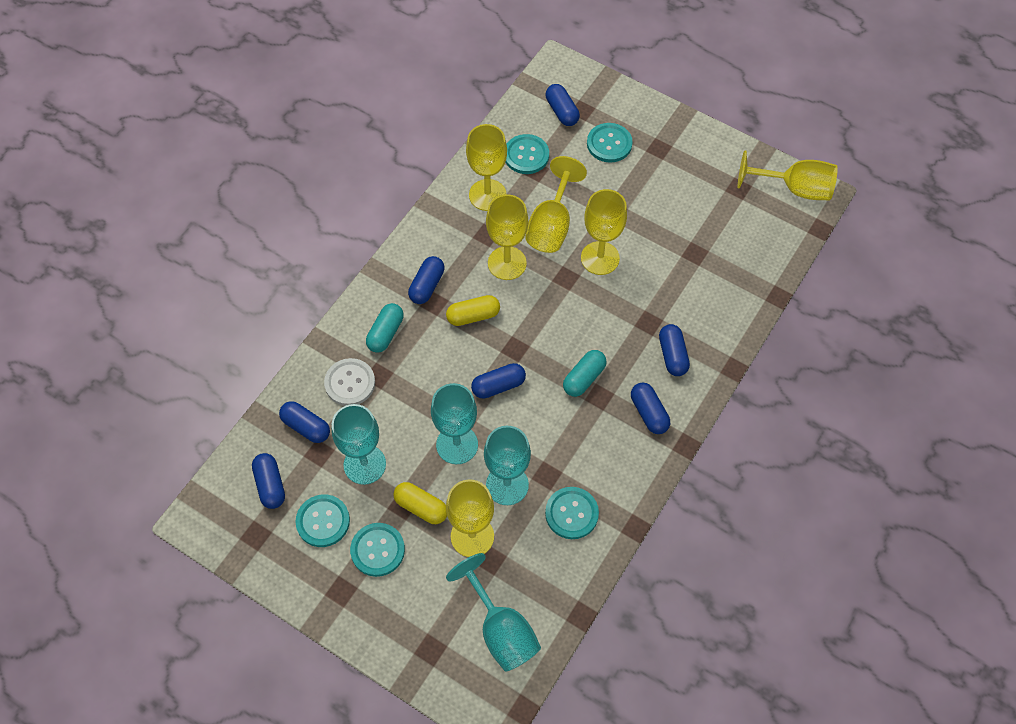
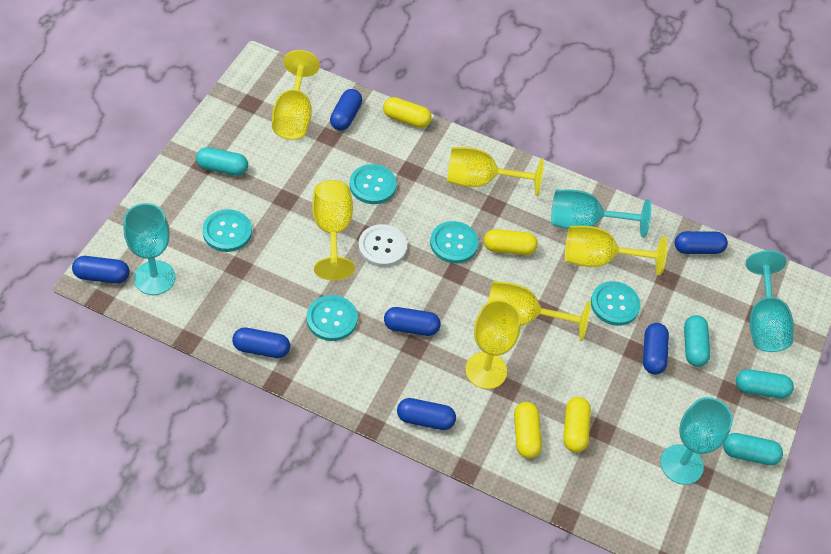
turquoise capsule: 2 -> 4
yellow capsule: 2 -> 4

